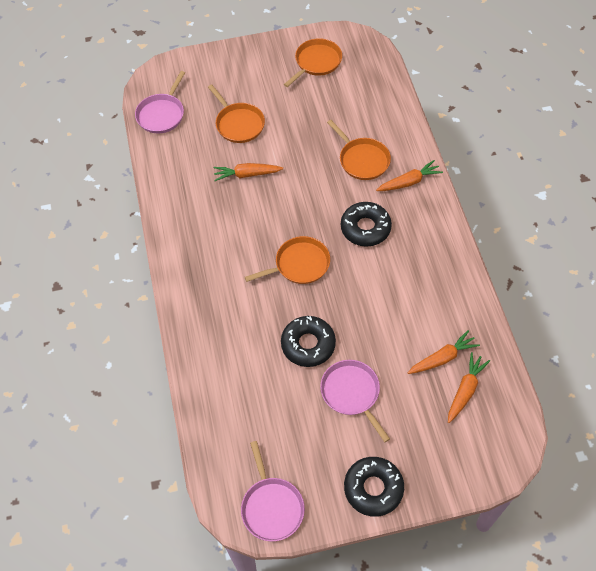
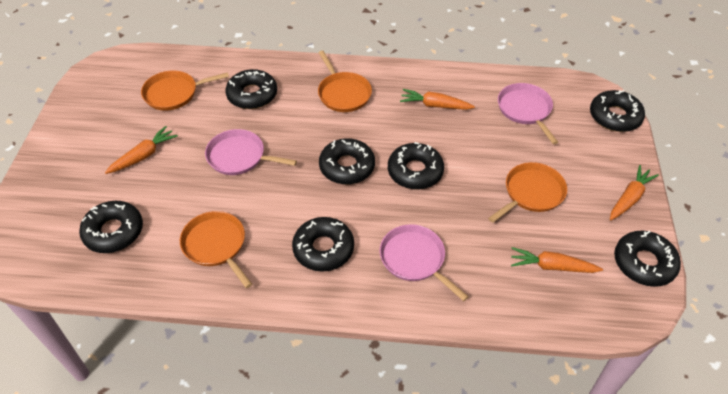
black donut: 3 -> 7

